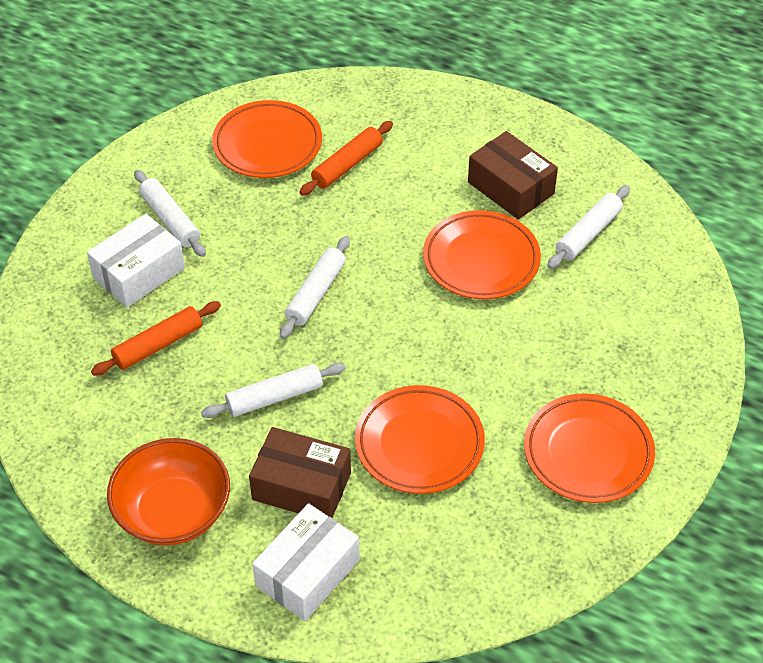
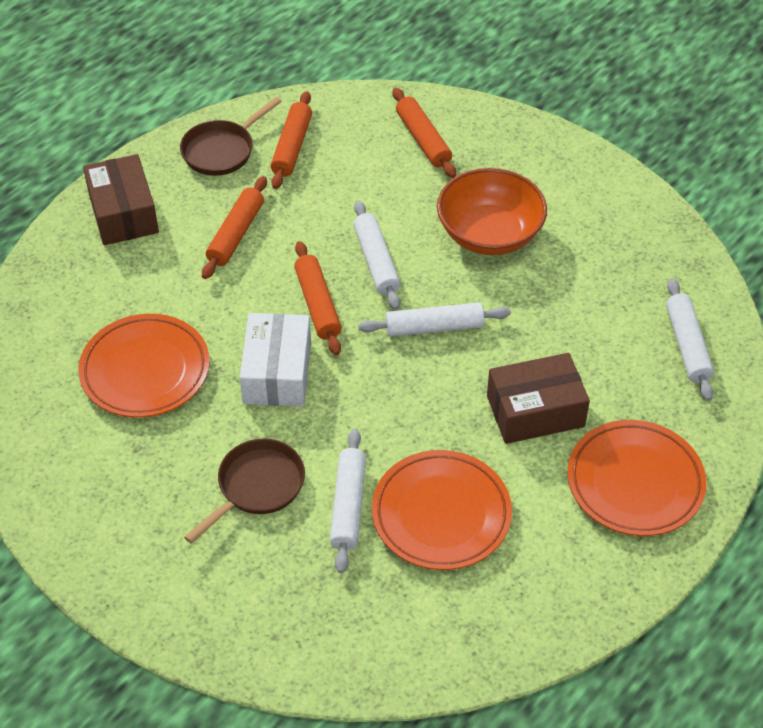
brown pan: 0 -> 2
orange plate: 4 -> 3
orange rolling pin: 2 -> 4
white box: 2 -> 1

